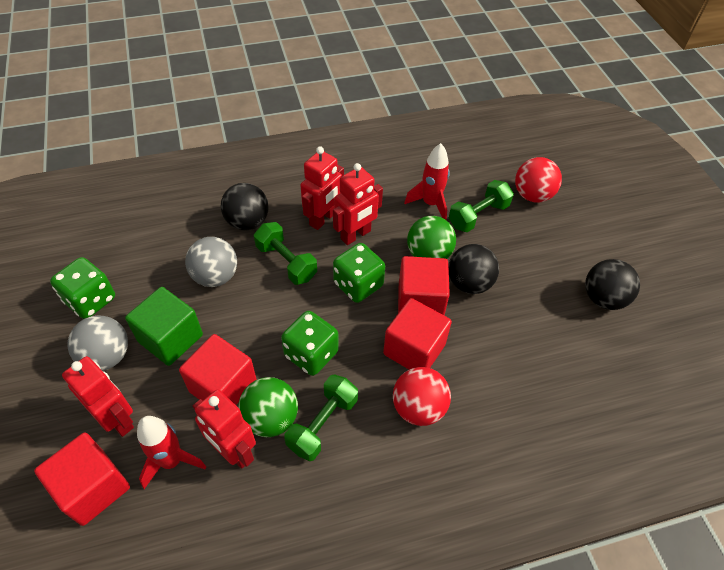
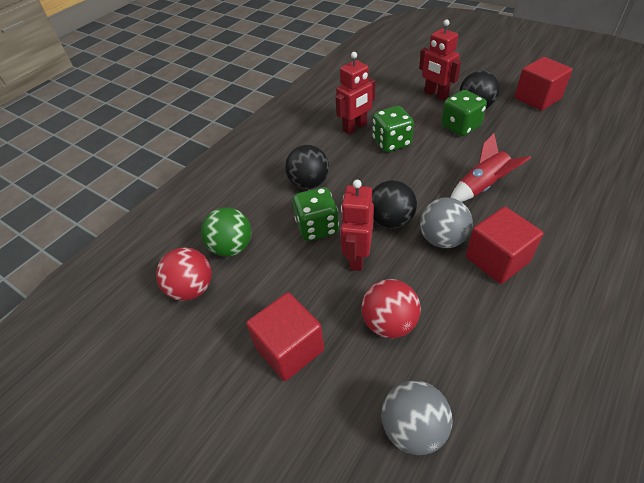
green ball: 2 -> 1
green cube: 1 -> 0
green dumbbell: 3 -> 0
red cube: 4 -> 3
red robot: 4 -> 3
red rocket: 2 -> 1

